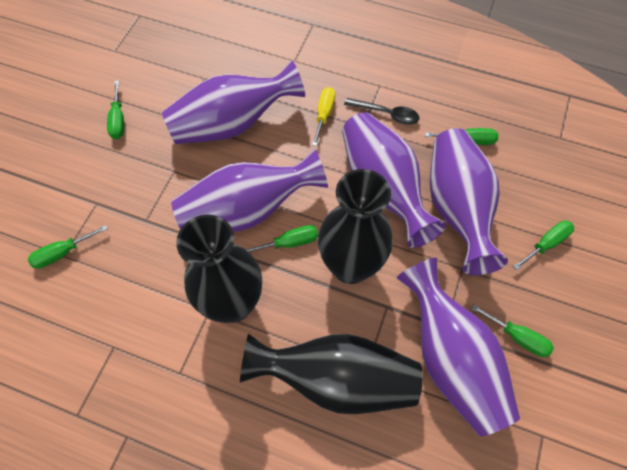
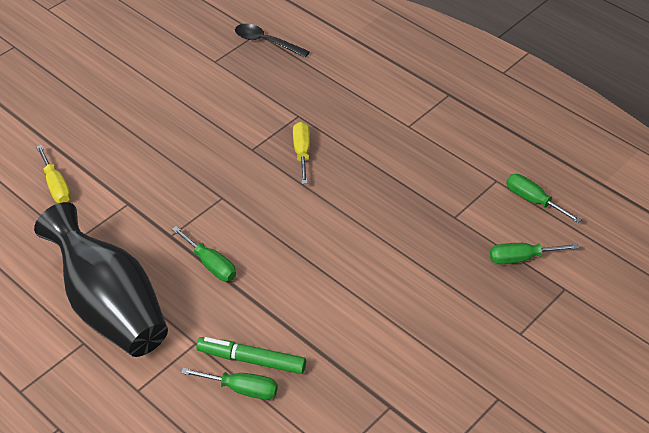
black vase: 3 -> 1
green marker: 0 -> 1
green screwdriver: 6 -> 4
purple vase: 5 -> 0
yellow screwdriver: 1 -> 2

